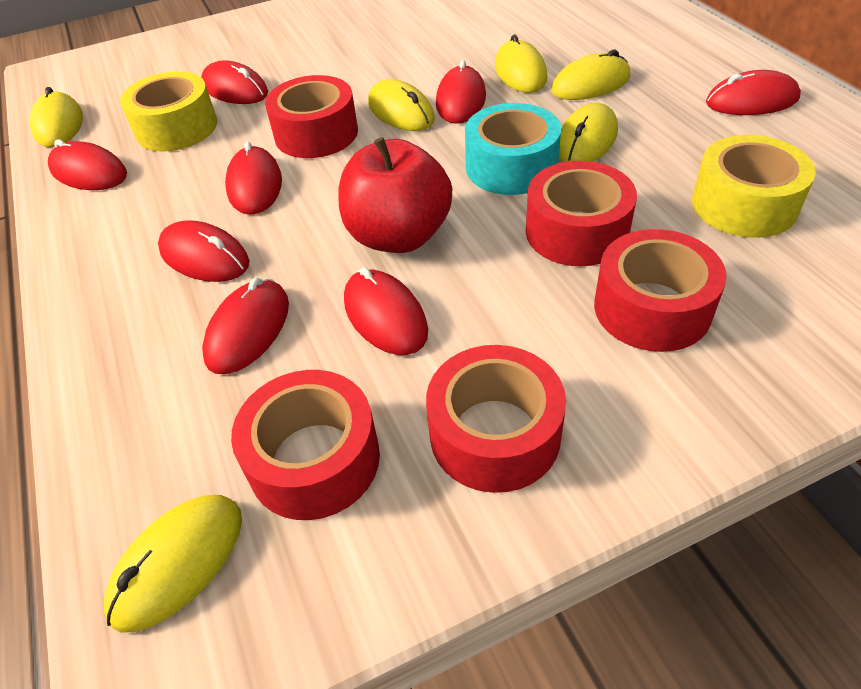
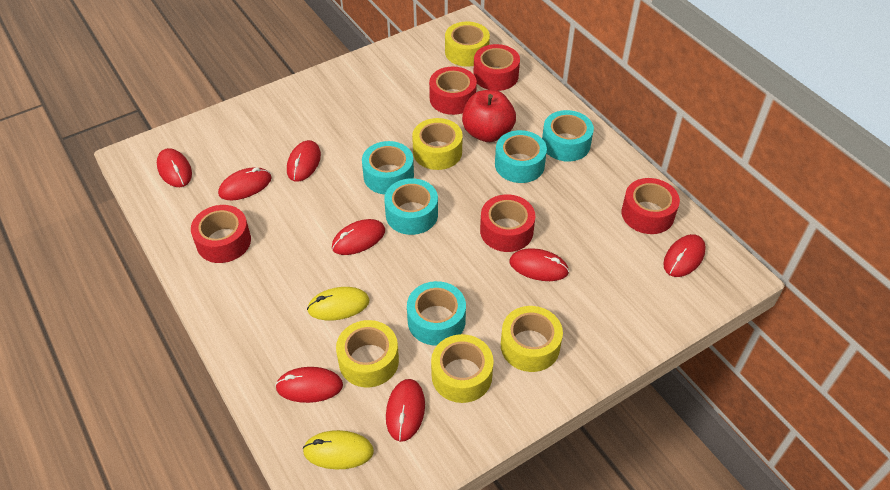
turquoise tape: 1 -> 5
yellow mouse: 6 -> 2
yellow tape: 2 -> 5

